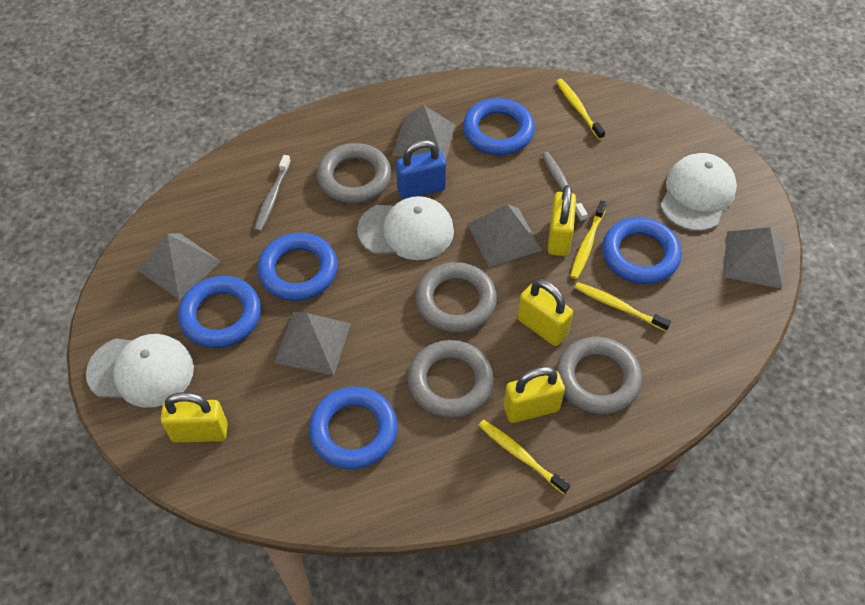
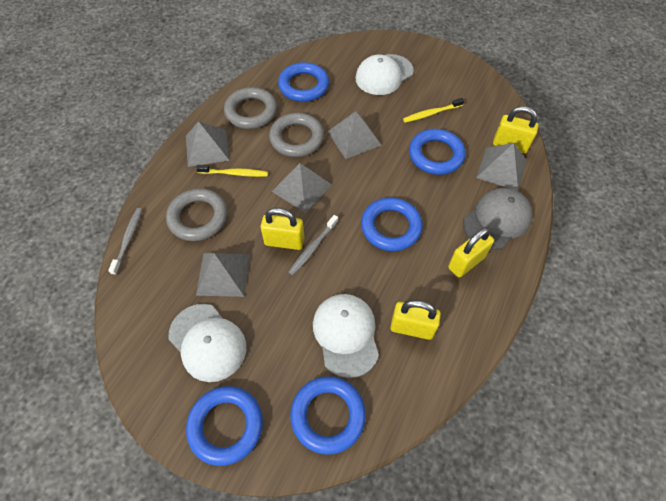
blue padlock: 1 -> 0
grey cap: 0 -> 1
grey ring: 4 -> 3
yellow toothbrush: 4 -> 2

